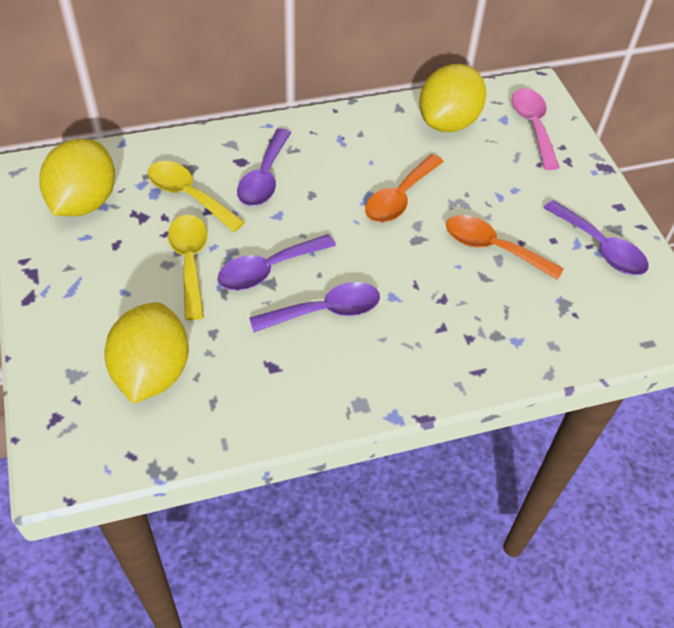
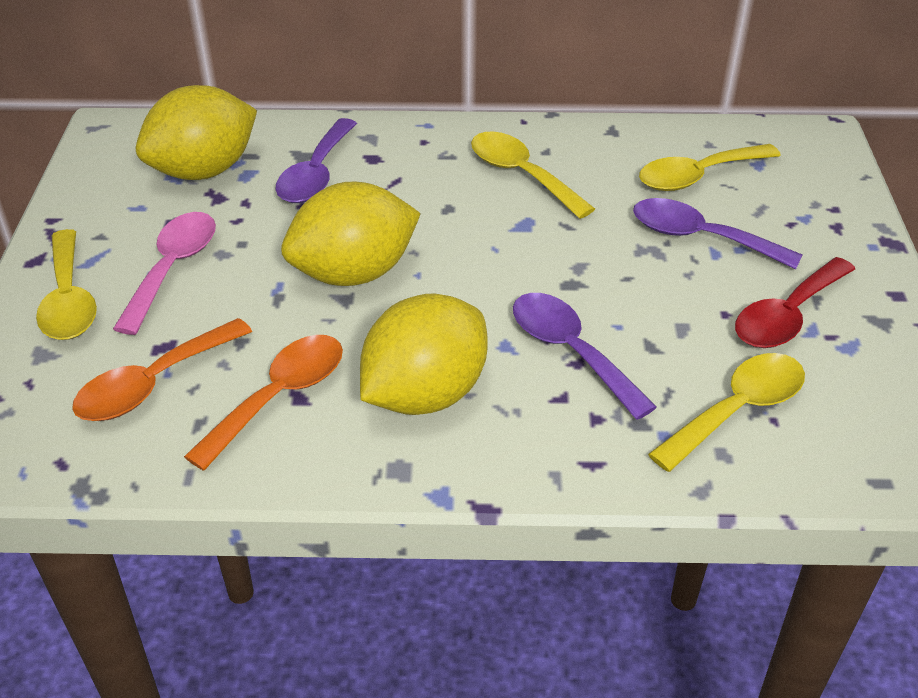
purple spoon: 4 -> 3
red spoon: 0 -> 1
yellow spoon: 2 -> 4

